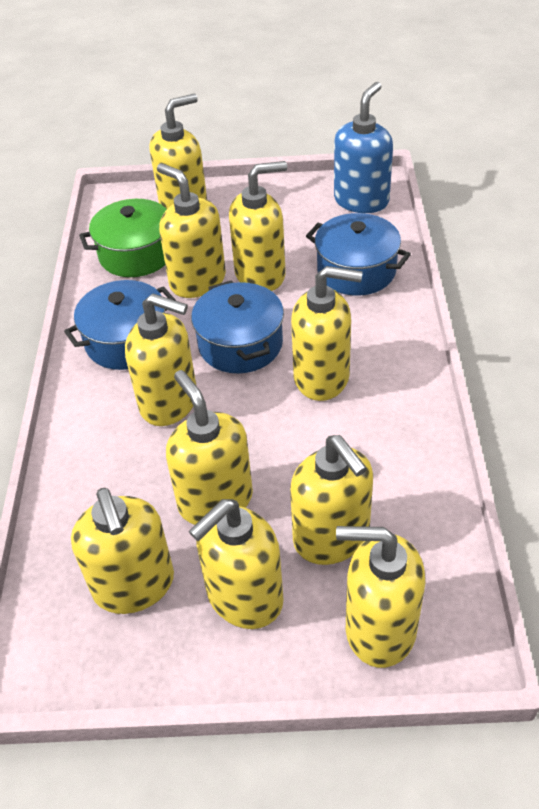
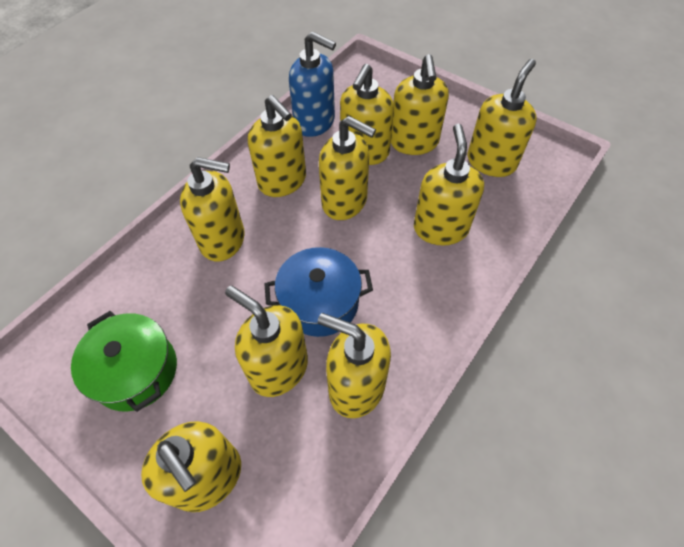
blue pot: 3 -> 1

